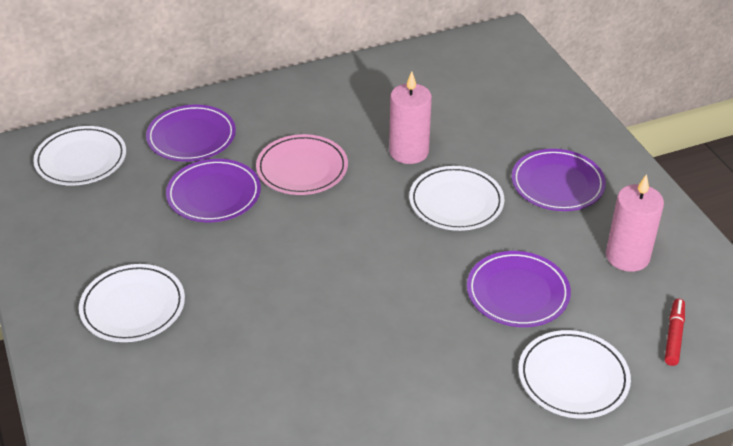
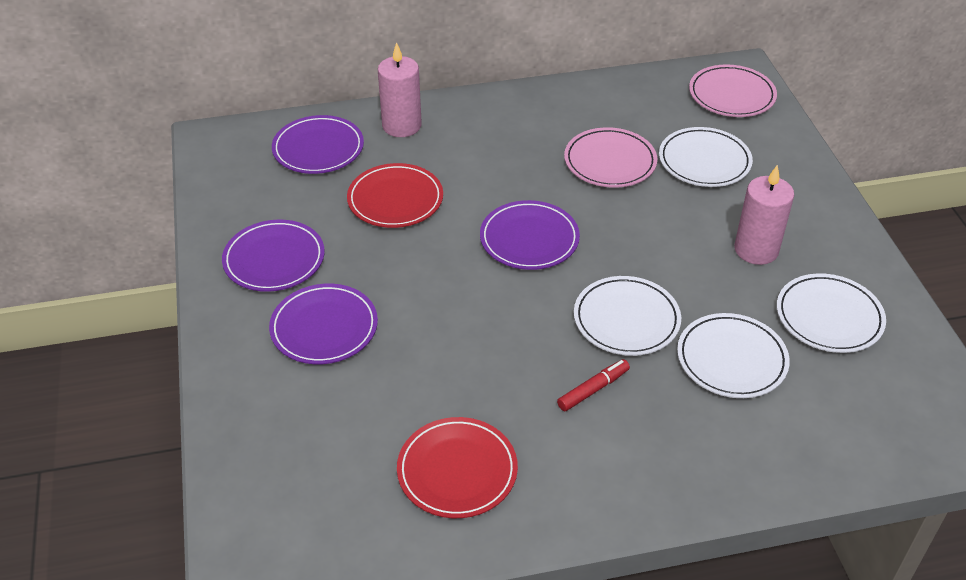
pink plate: 1 -> 2
red plate: 0 -> 2

